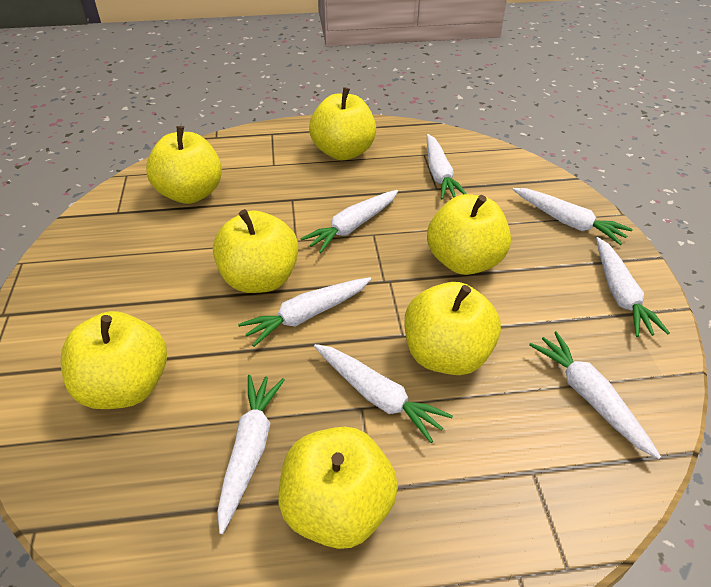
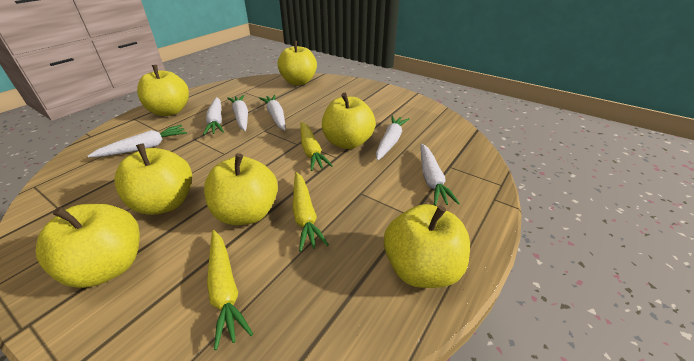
white carrot: 8 -> 6
yellow carrot: 0 -> 3

